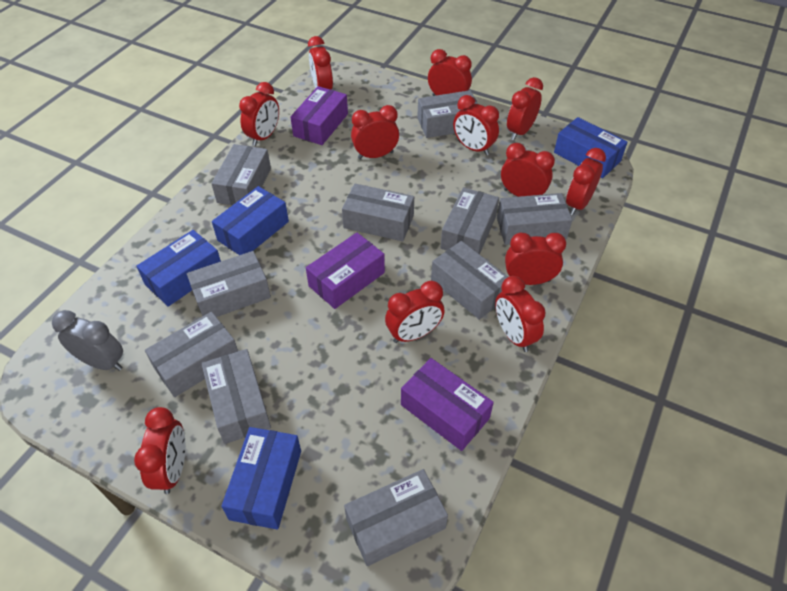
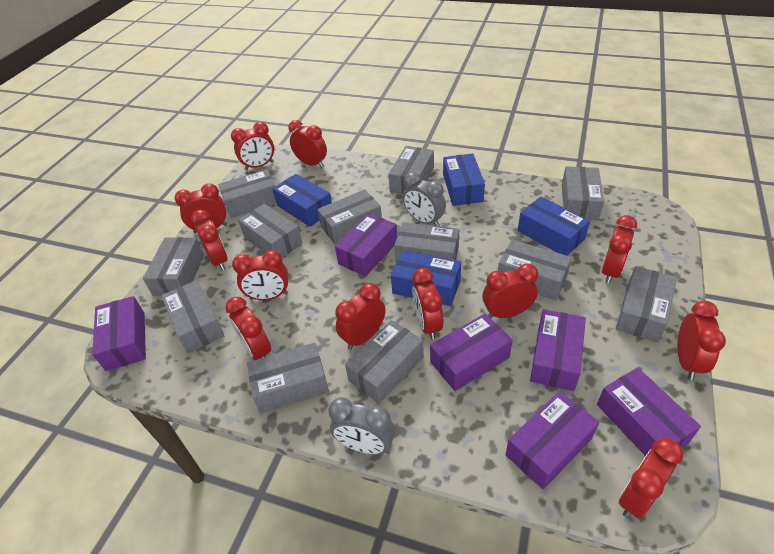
grey box: 10 -> 12
grey clock: 1 -> 2
purple box: 3 -> 6

